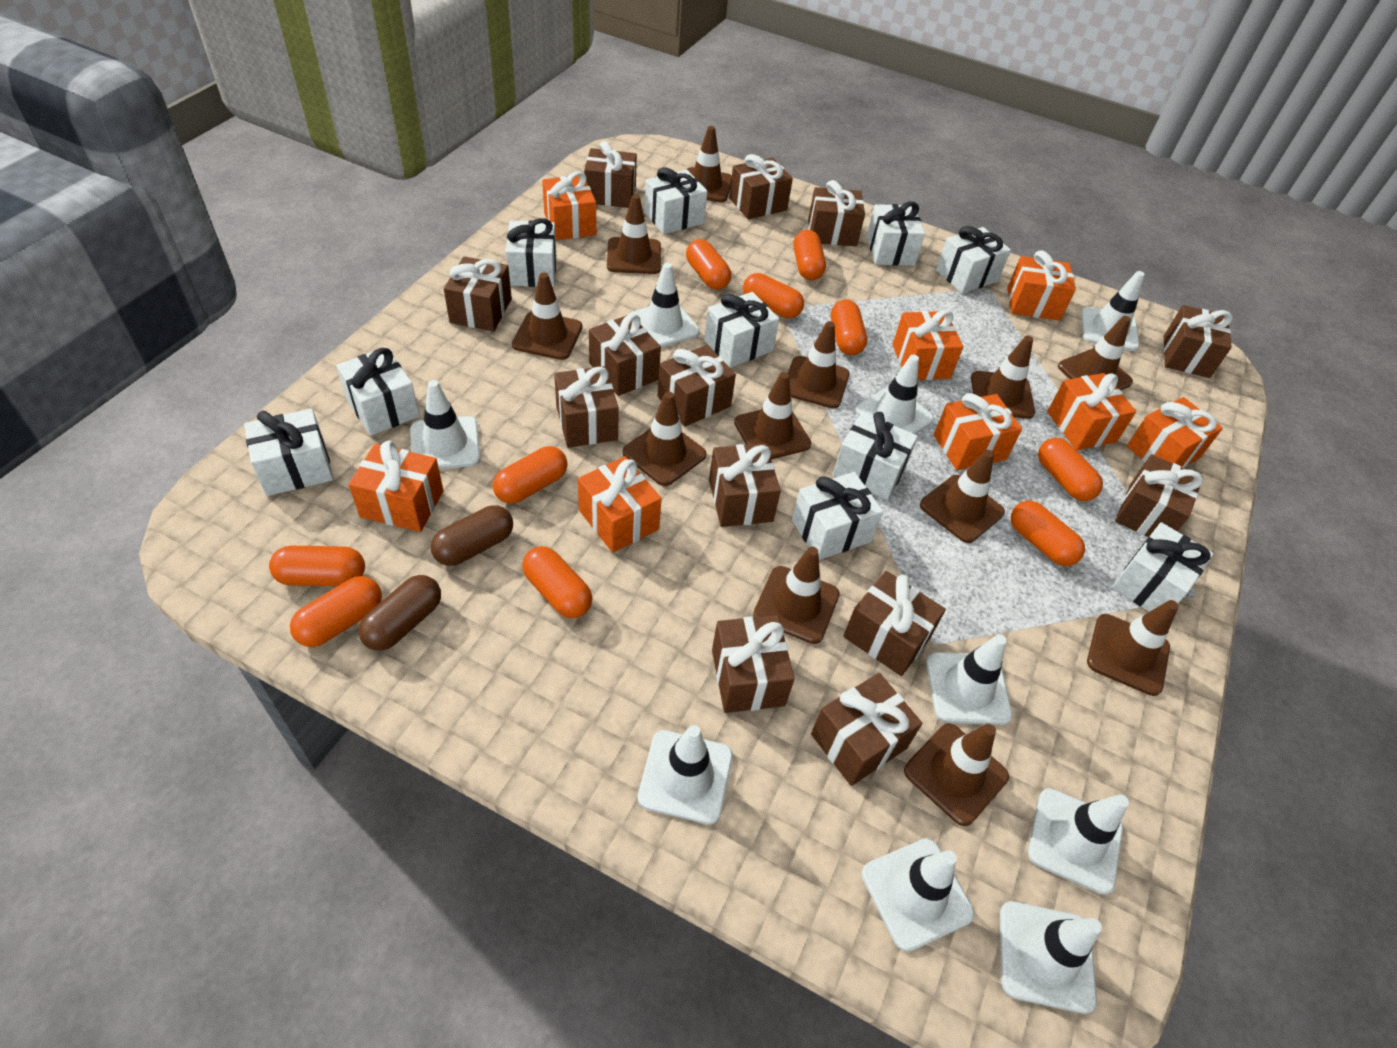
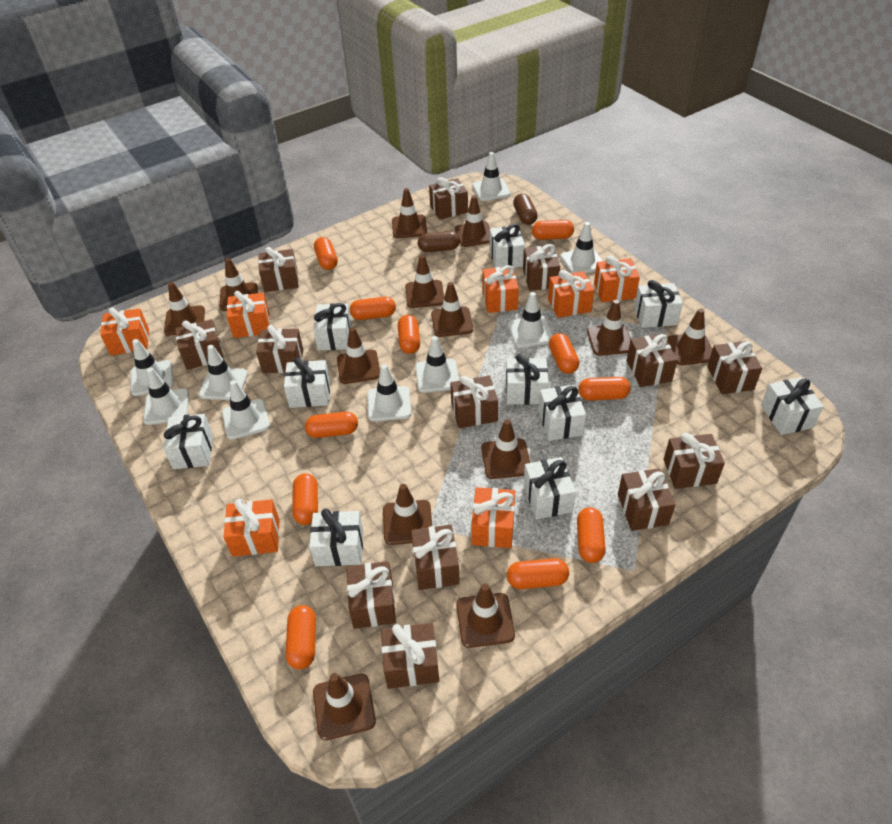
brown traffic cone: 12 -> 13
orange capsule: 10 -> 11
orange gift: 8 -> 7

